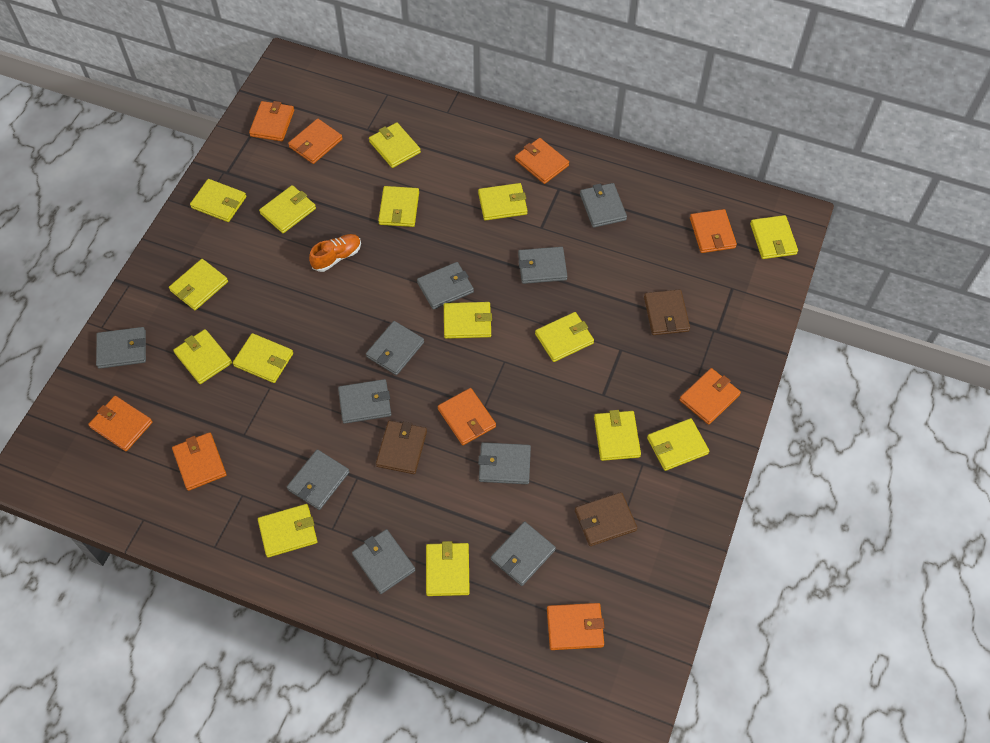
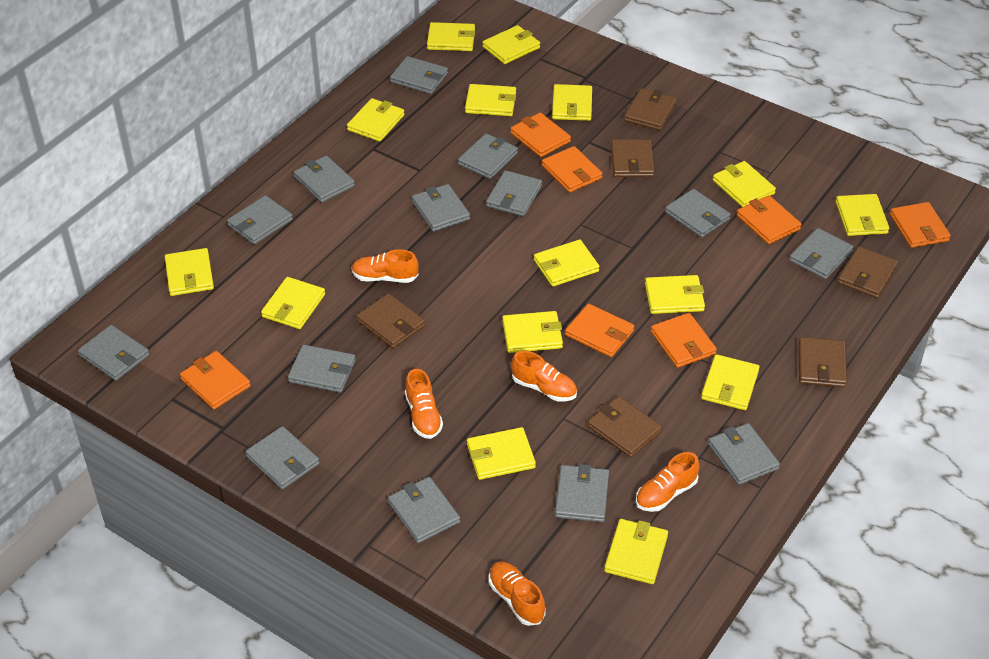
brown wallet: 3 -> 6
grey wallet: 10 -> 14
orange shoe: 1 -> 5
orange wallet: 9 -> 7

